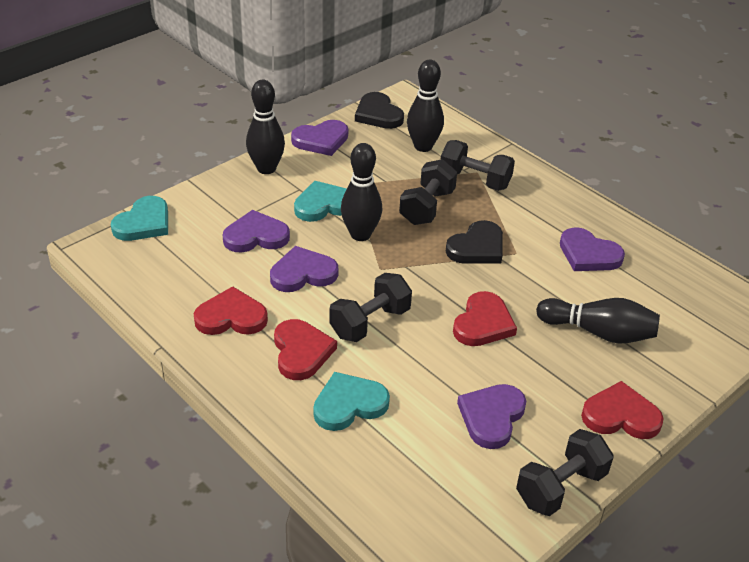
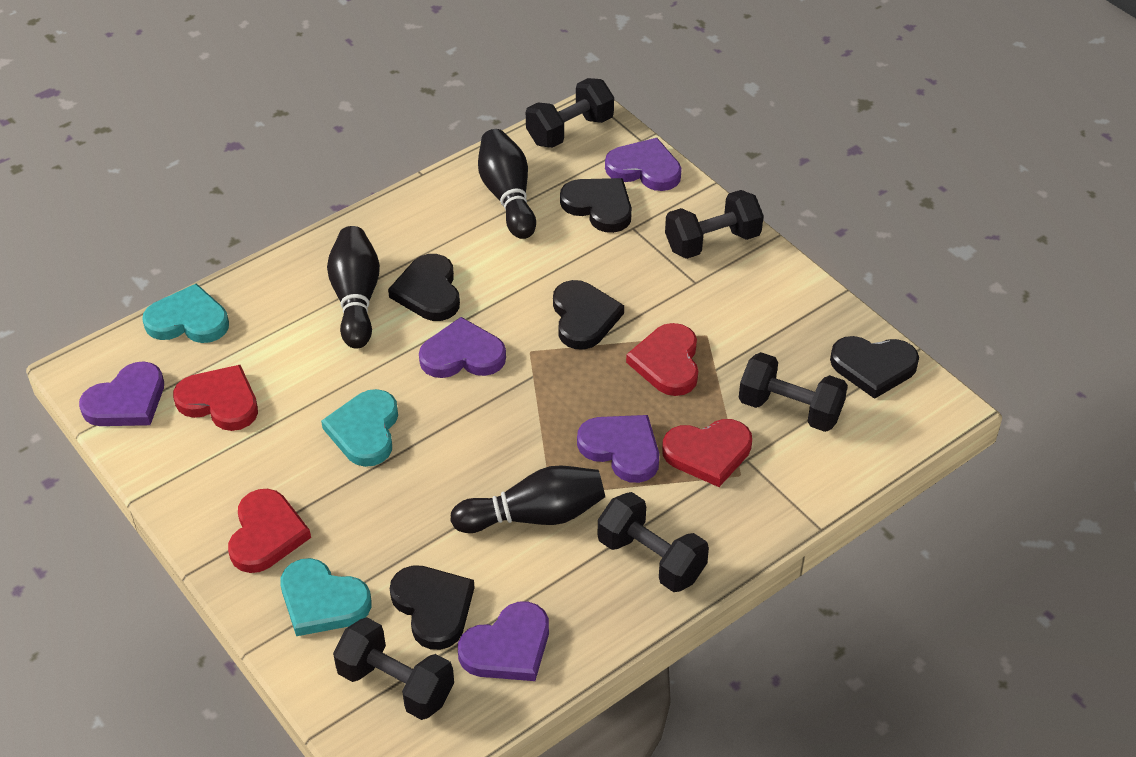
black bowling pin: 4 -> 3
black dumbbell: 4 -> 5
black heart: 2 -> 5

